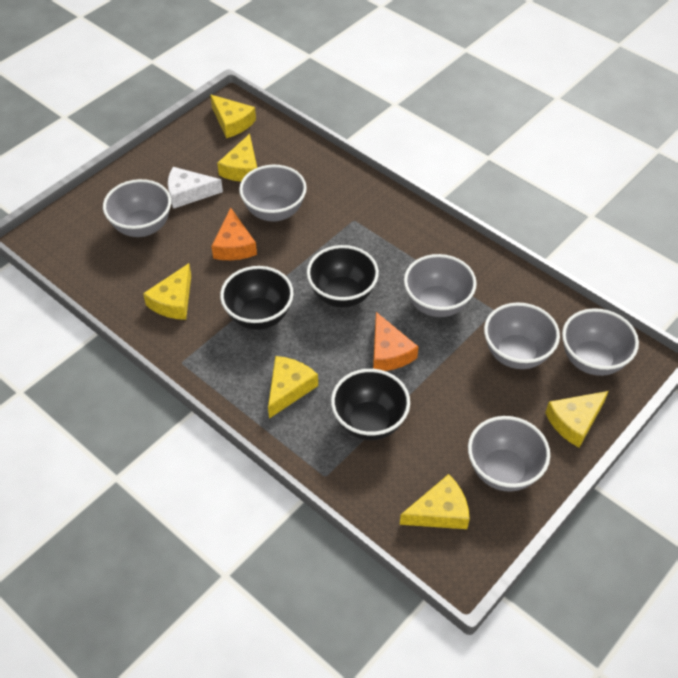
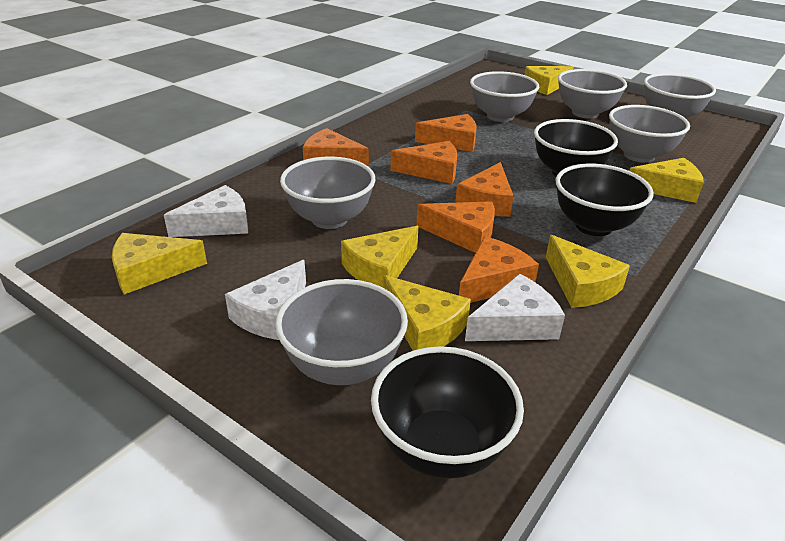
orange cheese: 2 -> 6
white cheese: 1 -> 3

